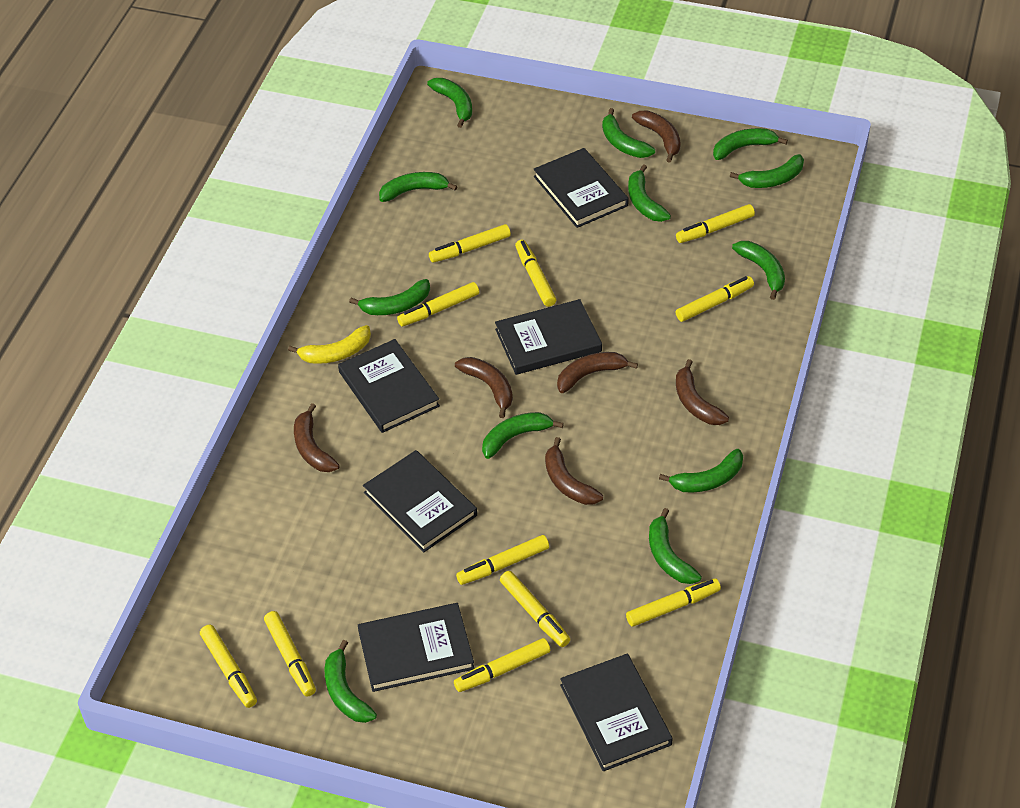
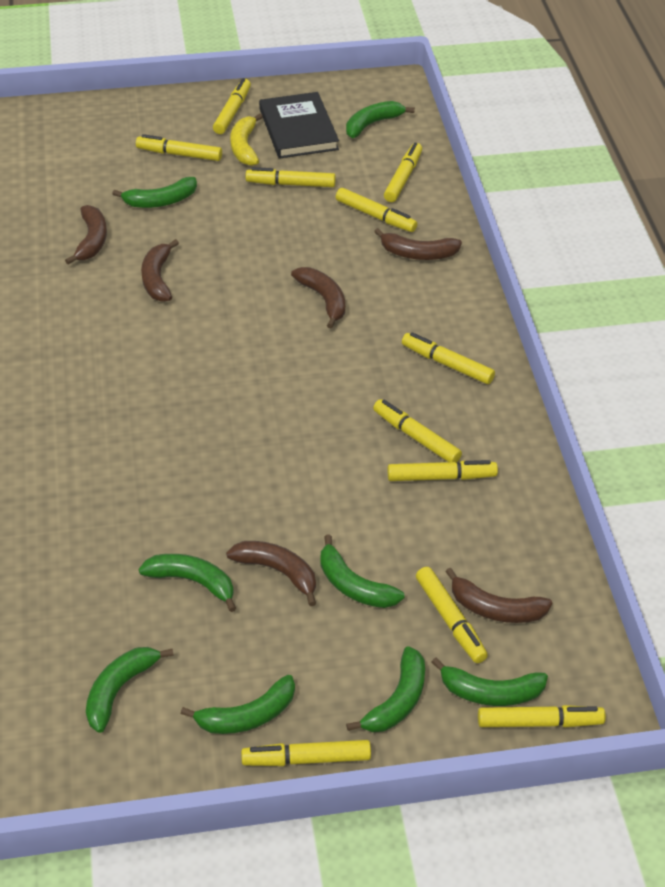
black book: 6 -> 1
green banana: 12 -> 8

